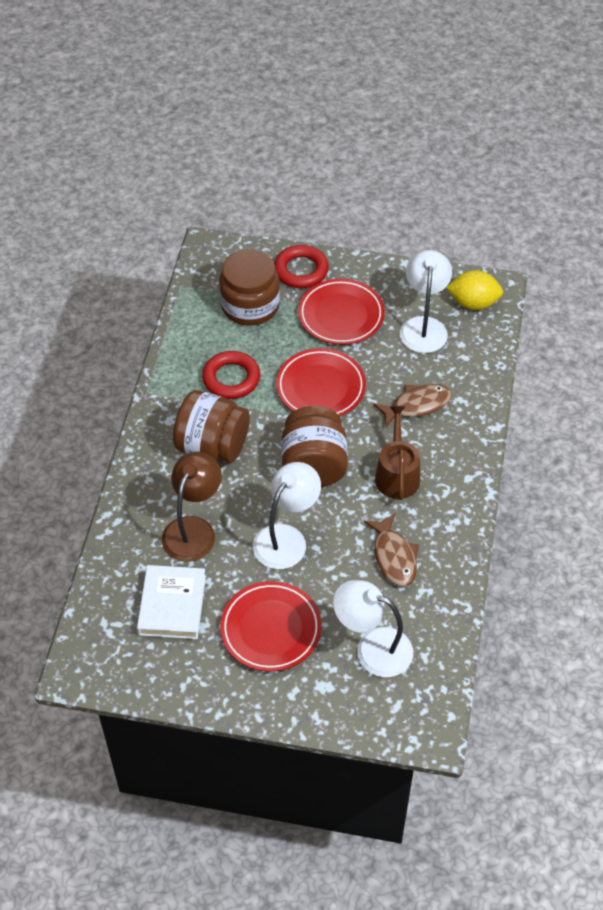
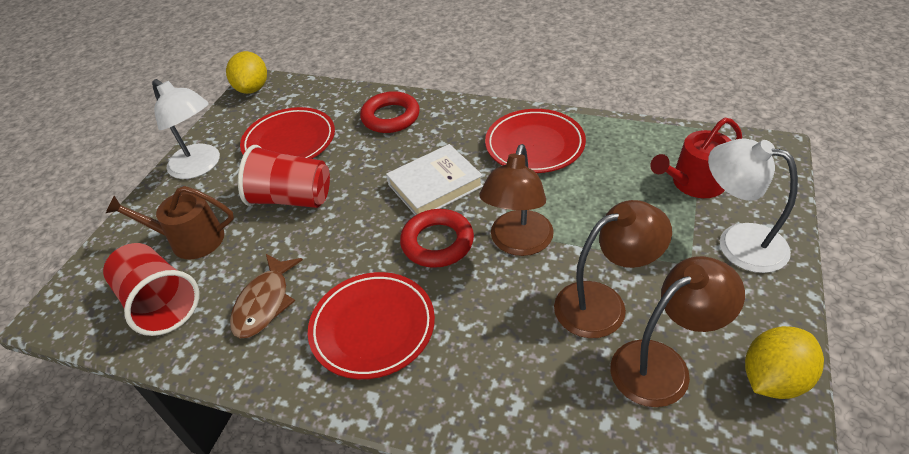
brown fish: 2 -> 1
brown jar: 3 -> 0
brown lamp: 1 -> 3
red cup: 0 -> 2
red watering can: 0 -> 1
white lamp: 3 -> 2
yellow lemon: 1 -> 2

